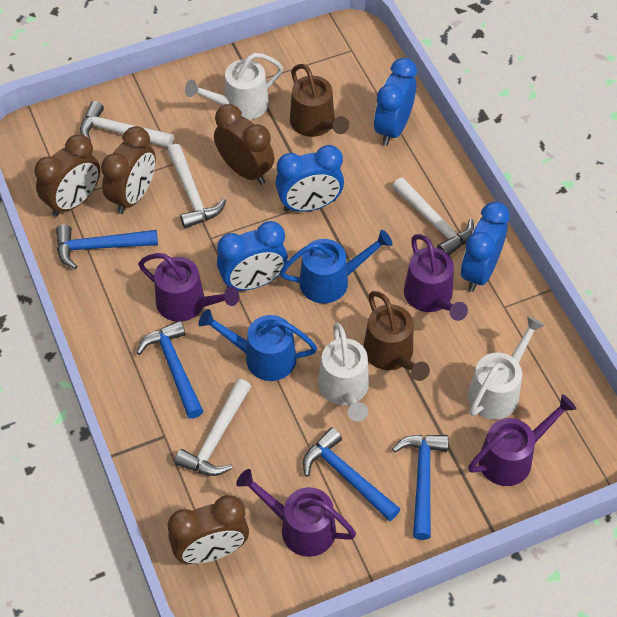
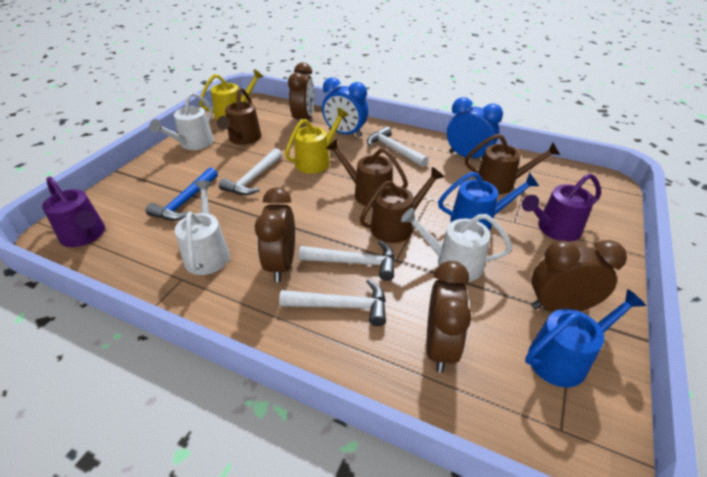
blue clock: 4 -> 2
blue hammer: 4 -> 1
brown watering can: 2 -> 4
purple watering can: 4 -> 2
yellow watering can: 0 -> 2

